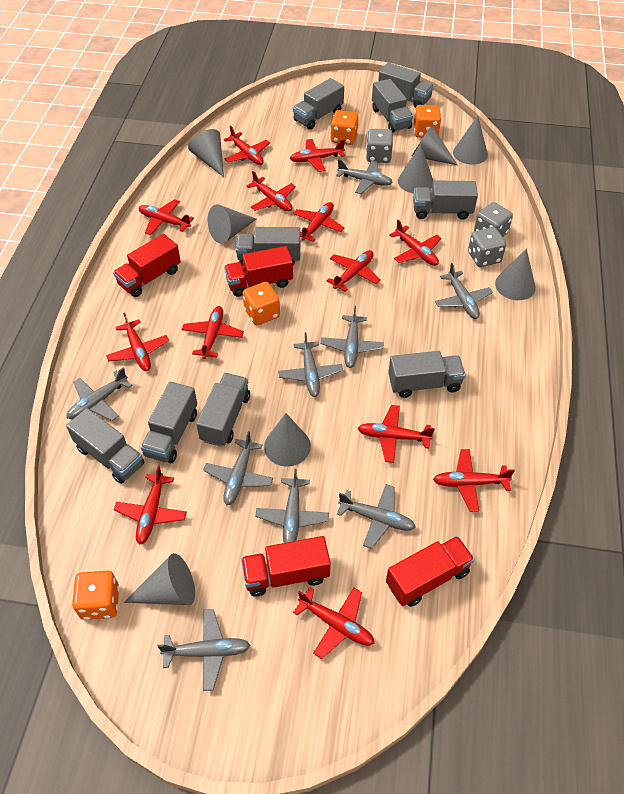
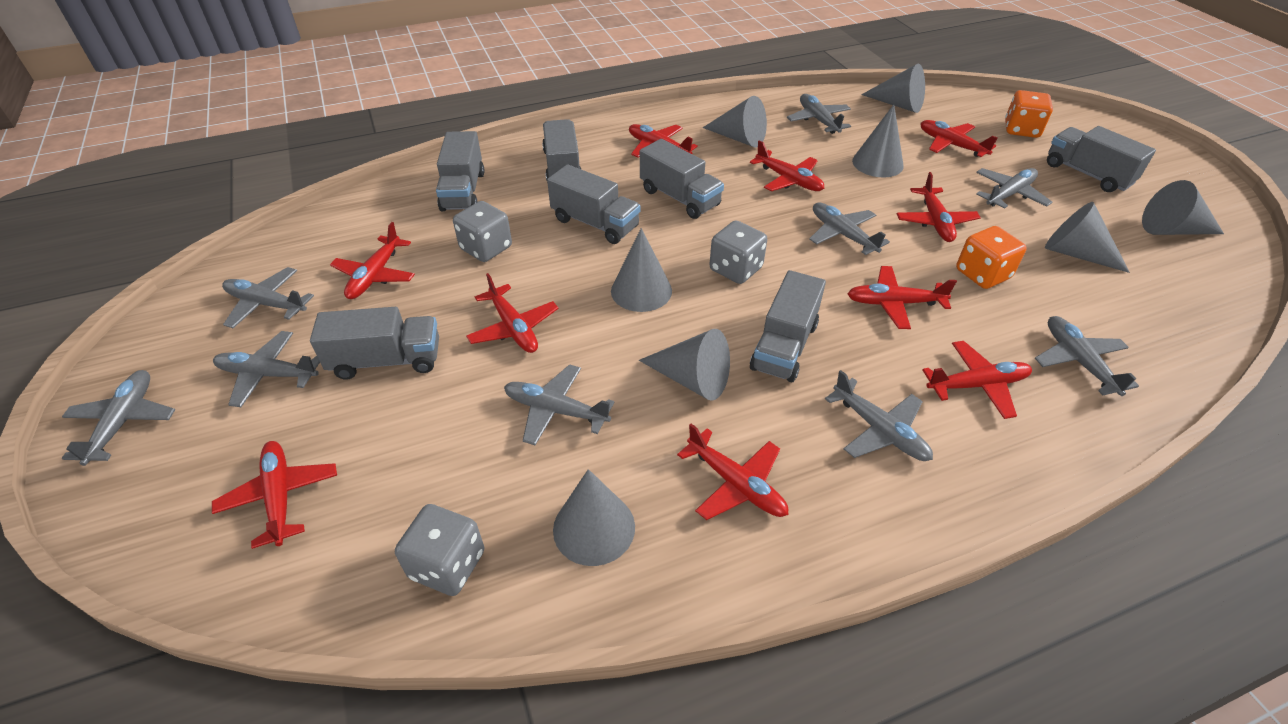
grey truck: 9 -> 7
orange dice: 4 -> 2
red plane: 13 -> 10
red truck: 4 -> 0

